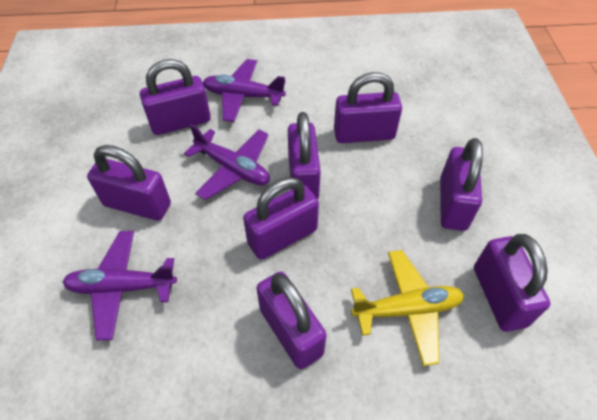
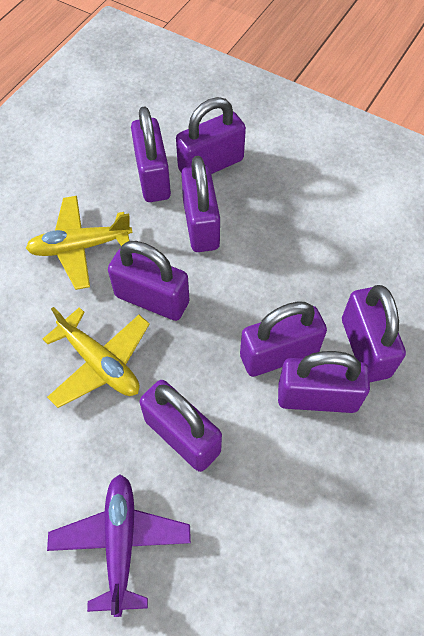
purple plane: 3 -> 1
yellow plane: 1 -> 2

